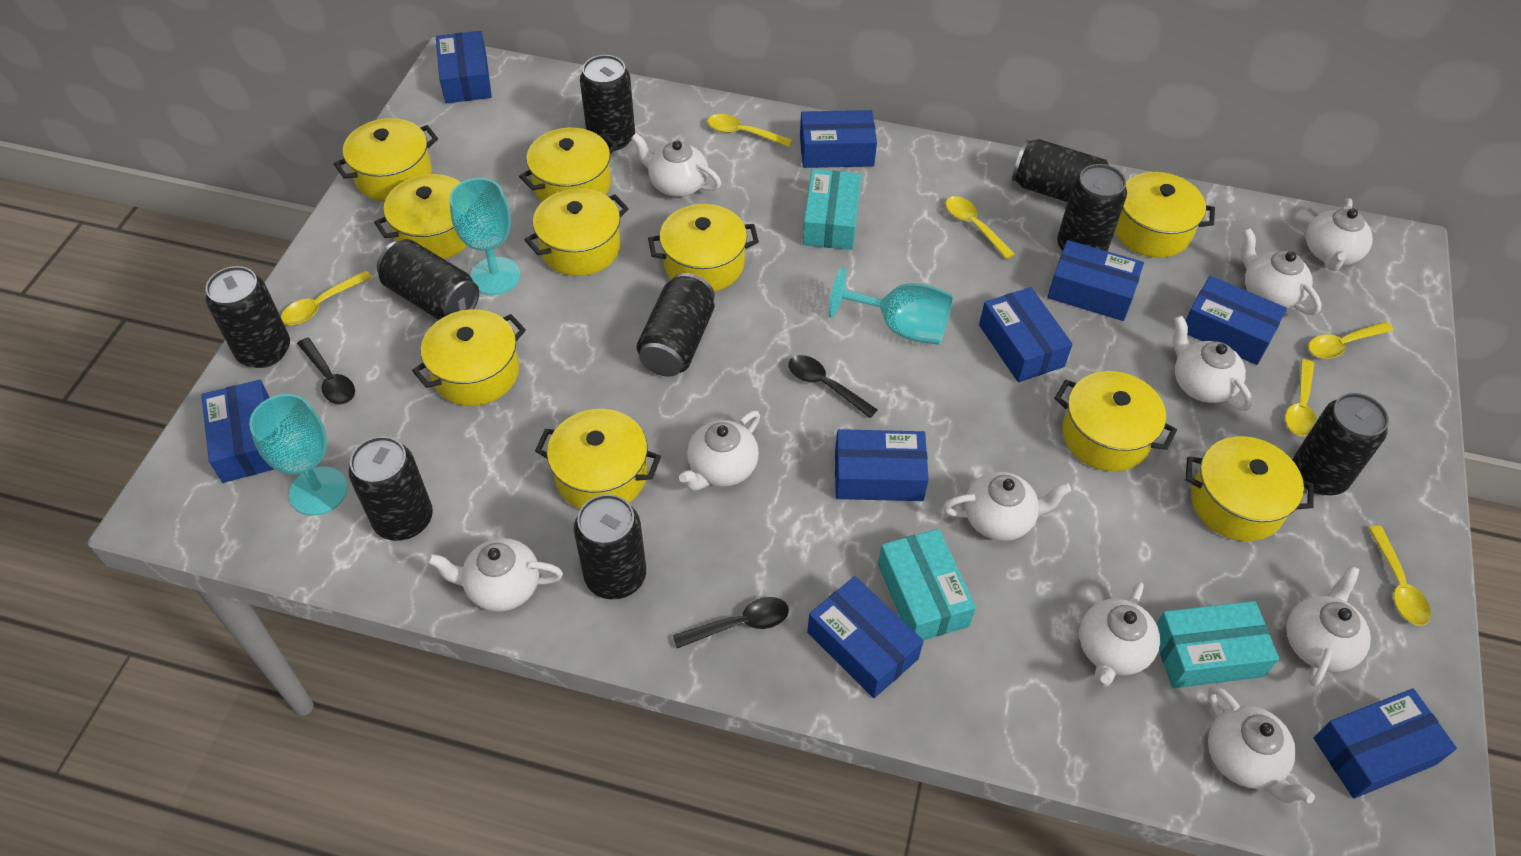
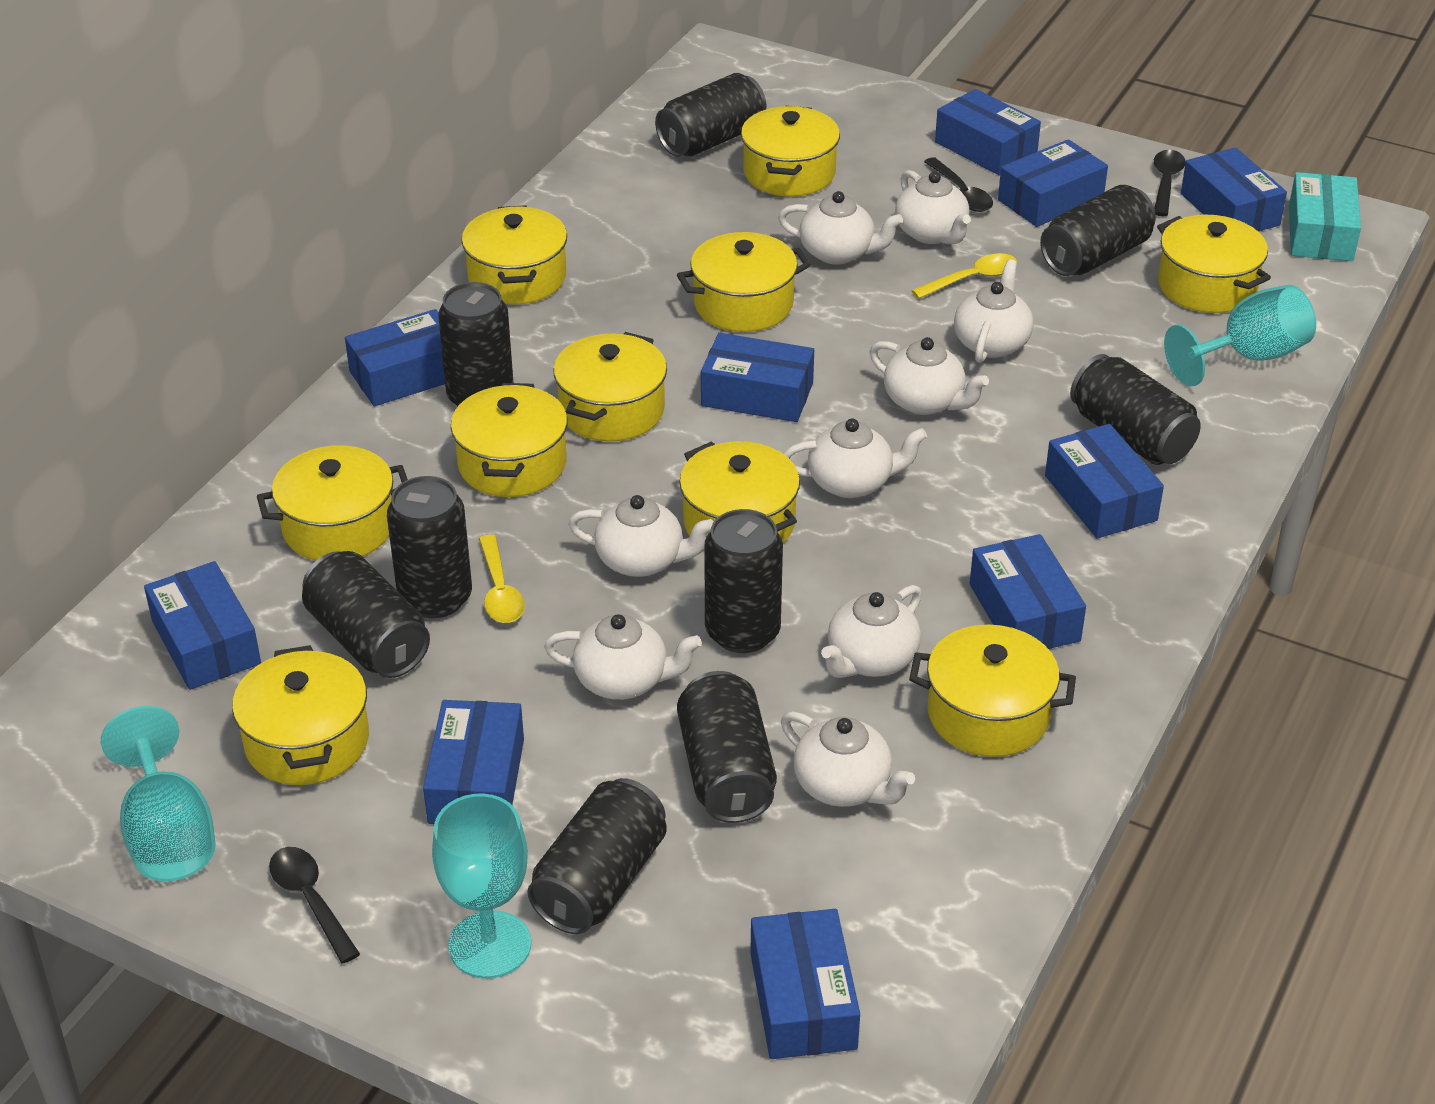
blue box: 9 -> 10
turquoise box: 3 -> 1
white teapot: 10 -> 9
yellow spoon: 6 -> 2

